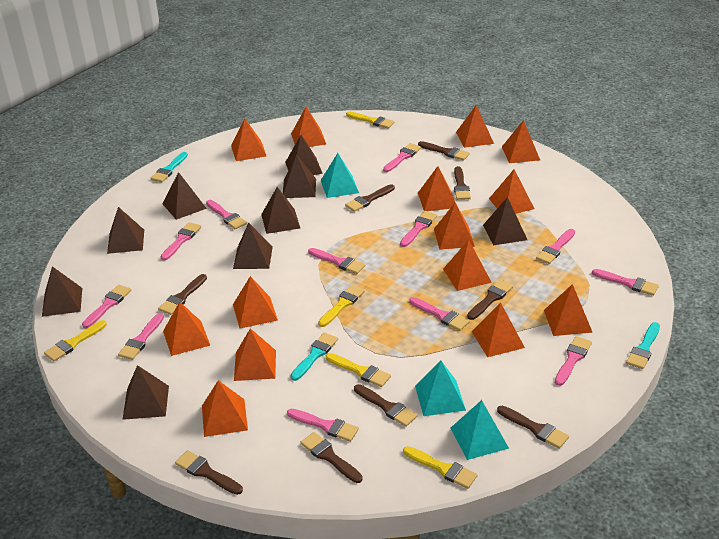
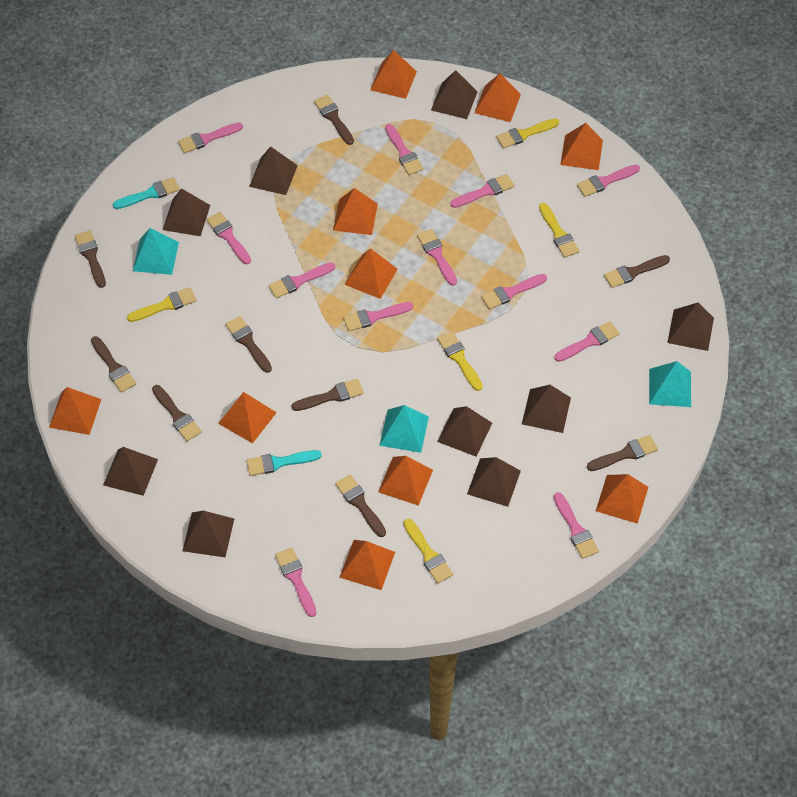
orange pyramid: 14 -> 10
turquoise brush: 3 -> 2

